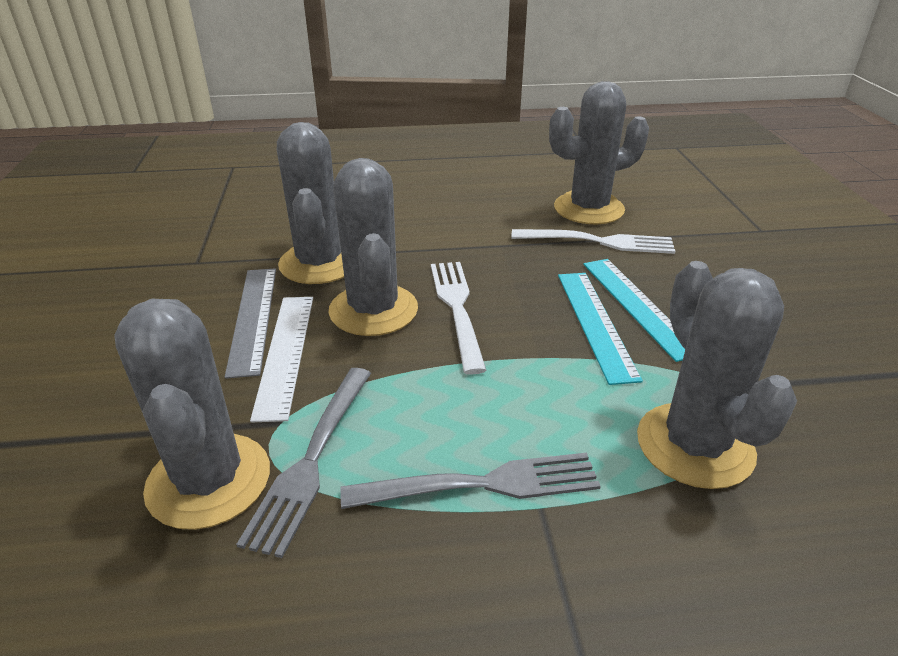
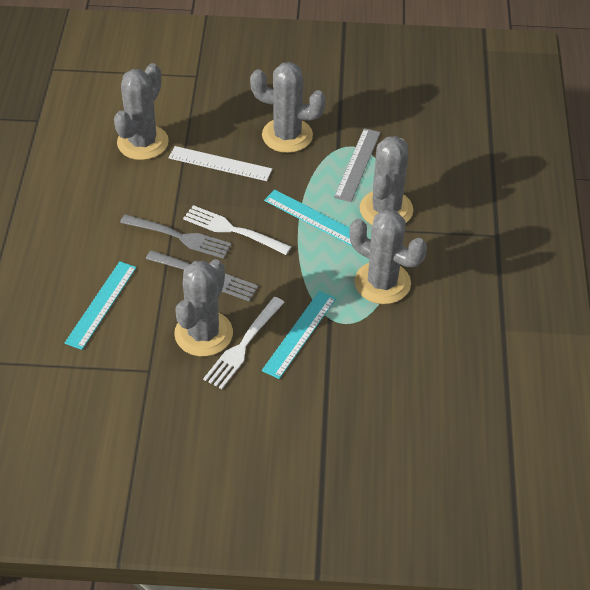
turquoise ruler: 2 -> 3

